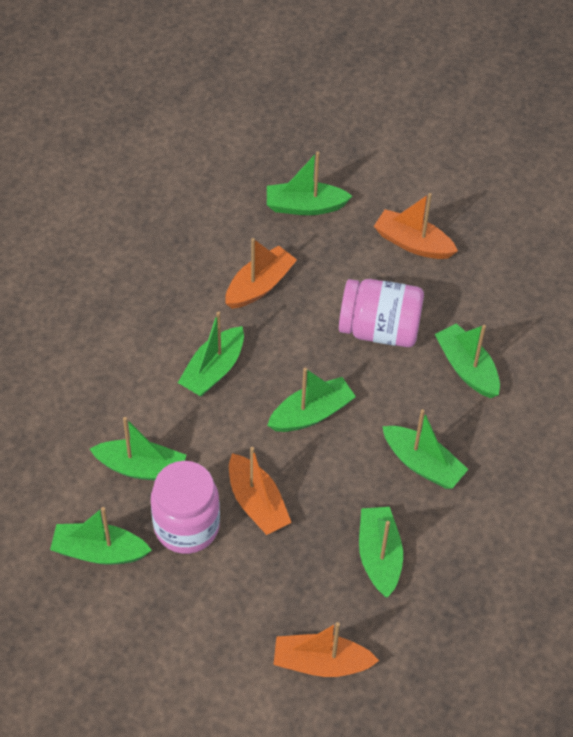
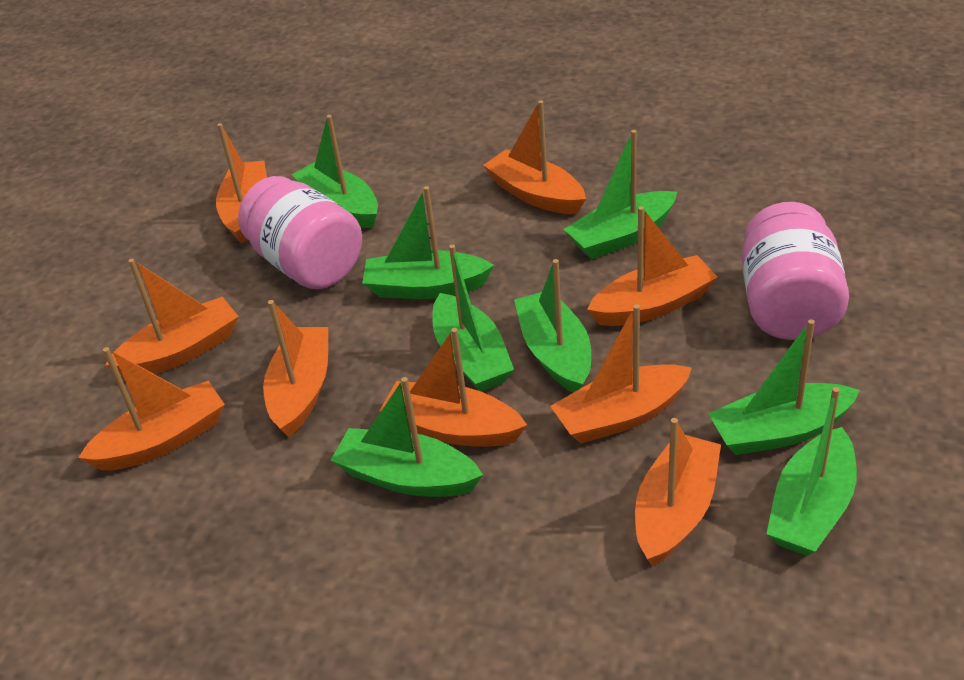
orange boat: 4 -> 9

